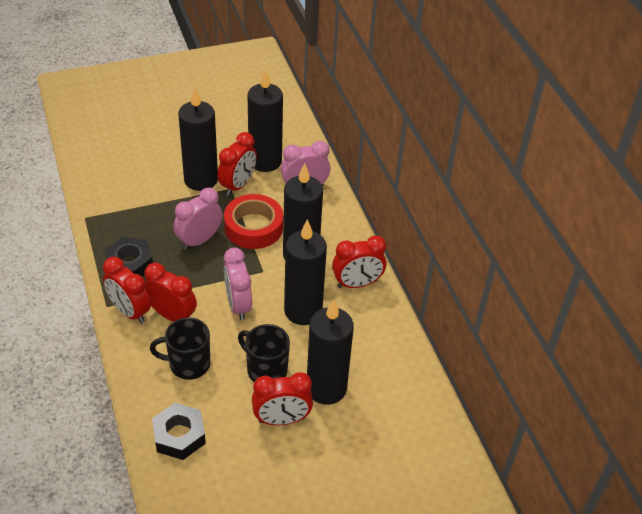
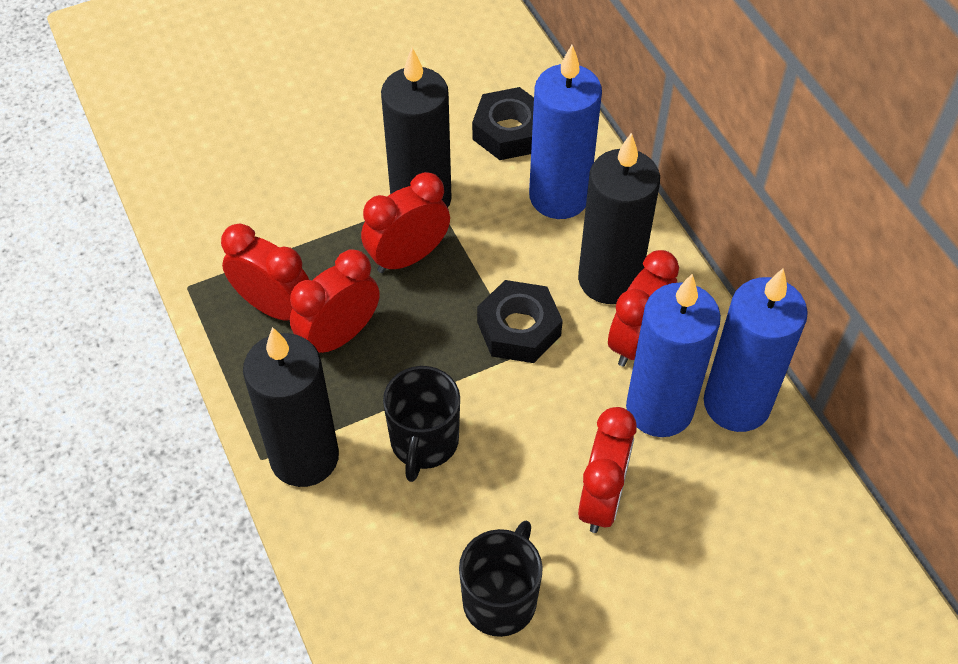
black candle: 5 -> 3
blue candle: 0 -> 3
pink clock: 3 -> 0
red tape: 1 -> 0

